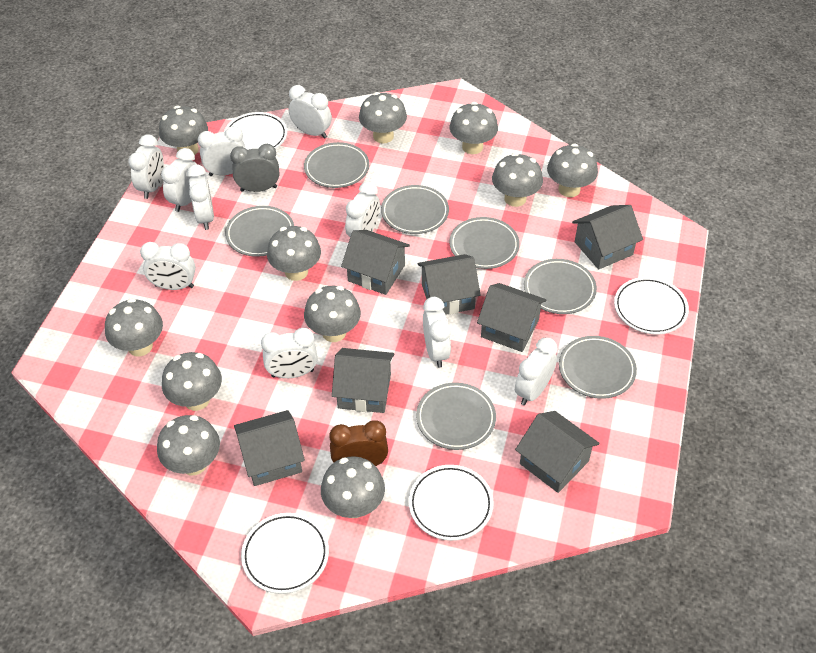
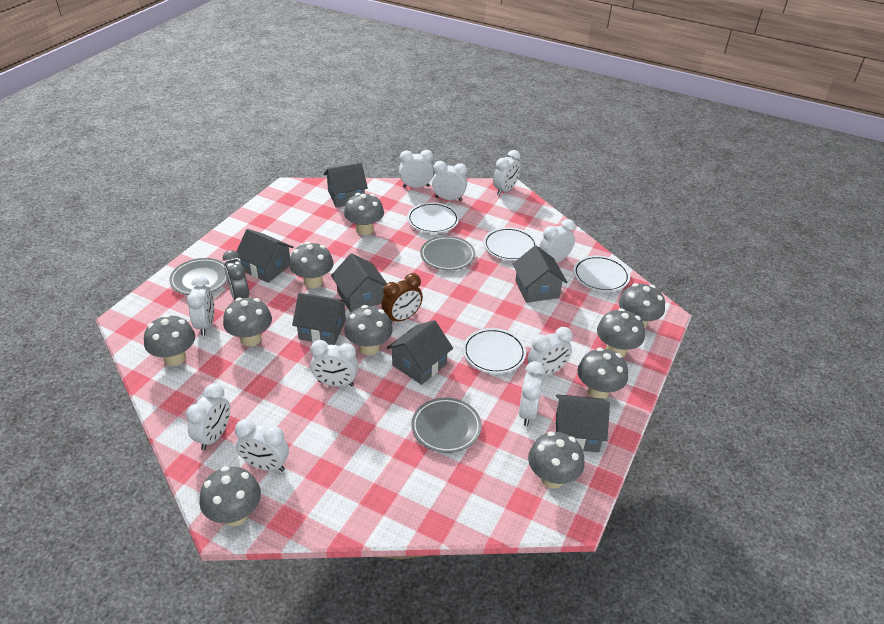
grey mushroom: 11 -> 10
grey plate: 7 -> 3

